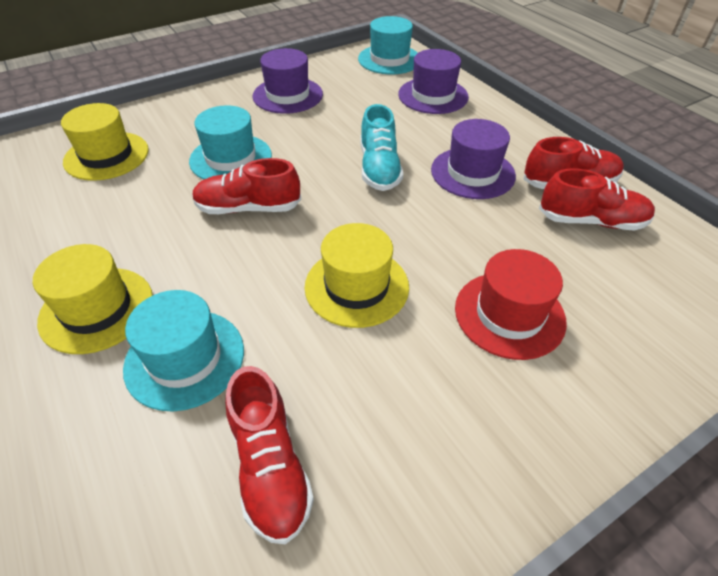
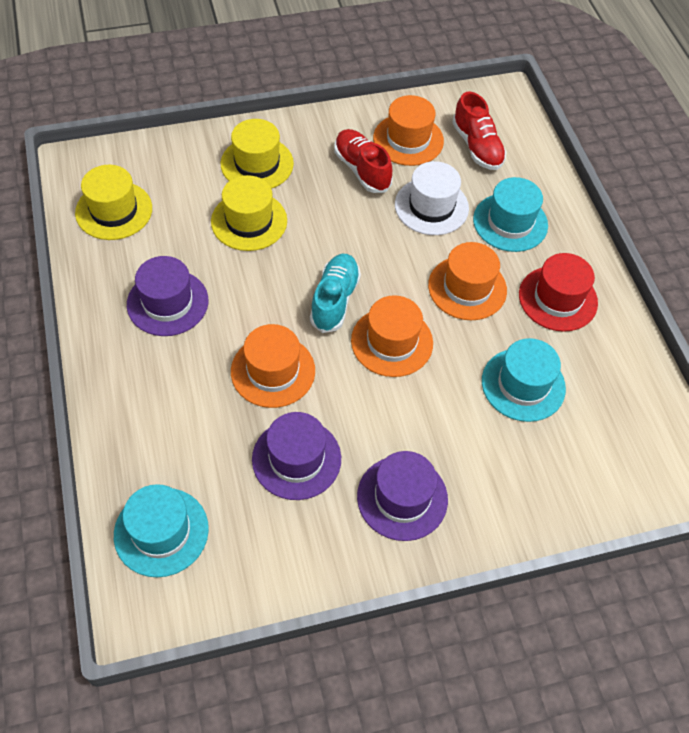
orange hat: 0 -> 4
red shoe: 4 -> 2
white hat: 0 -> 1

